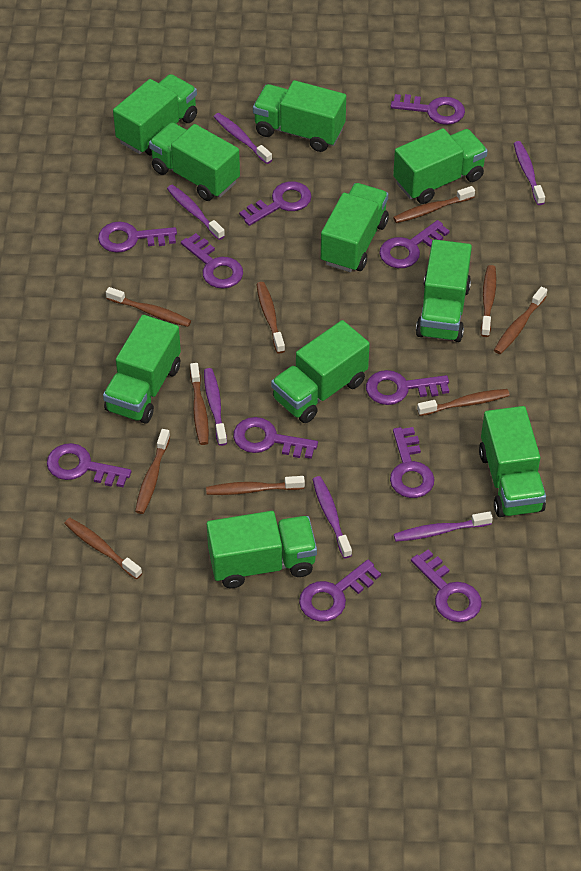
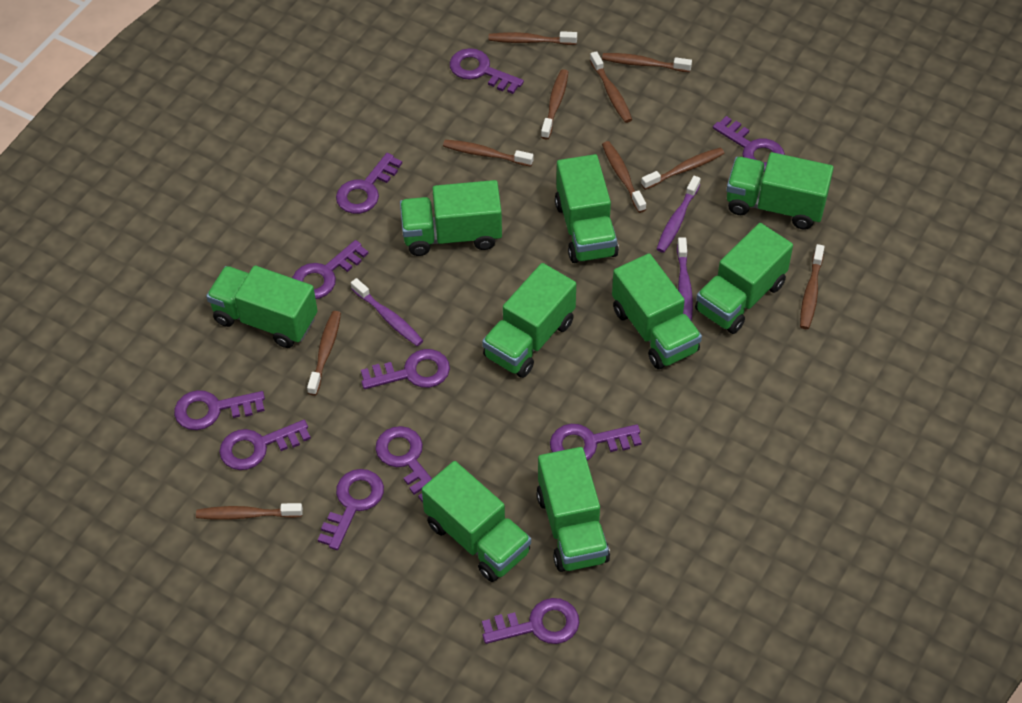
green truck: 10 -> 9
purple toothbrush: 6 -> 3

